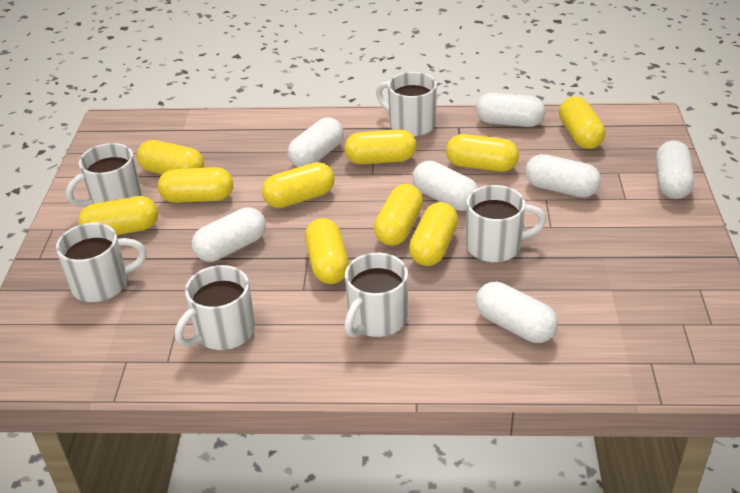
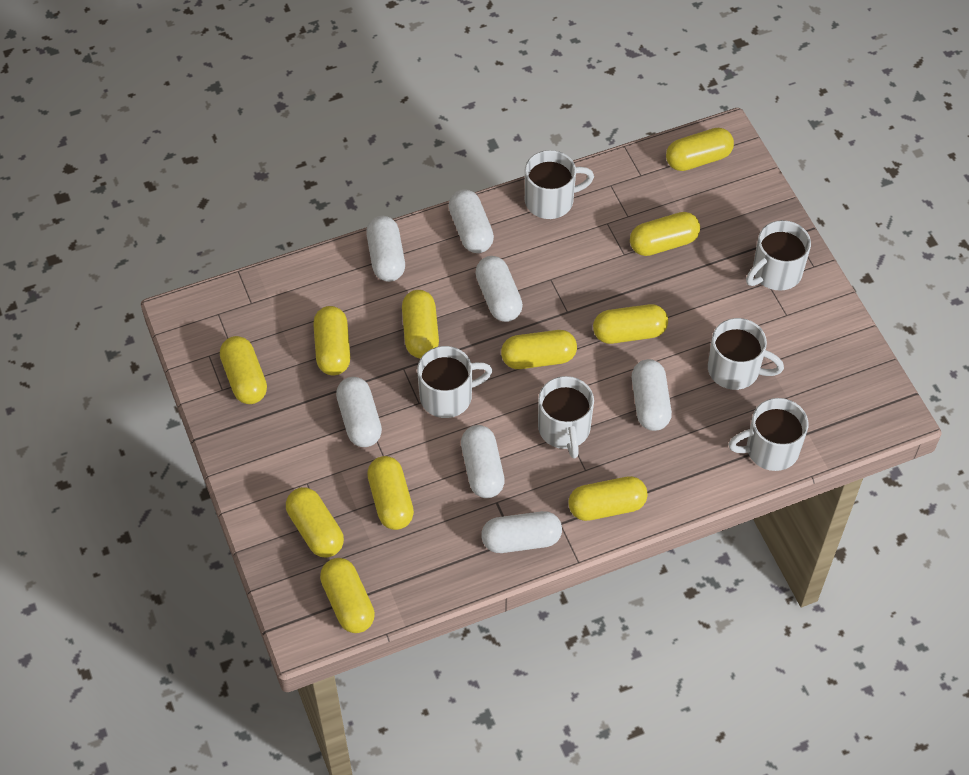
yellow capsule: 10 -> 11

